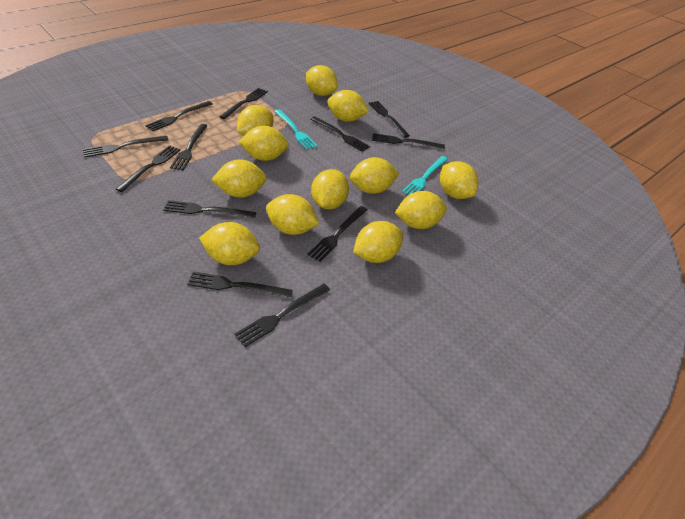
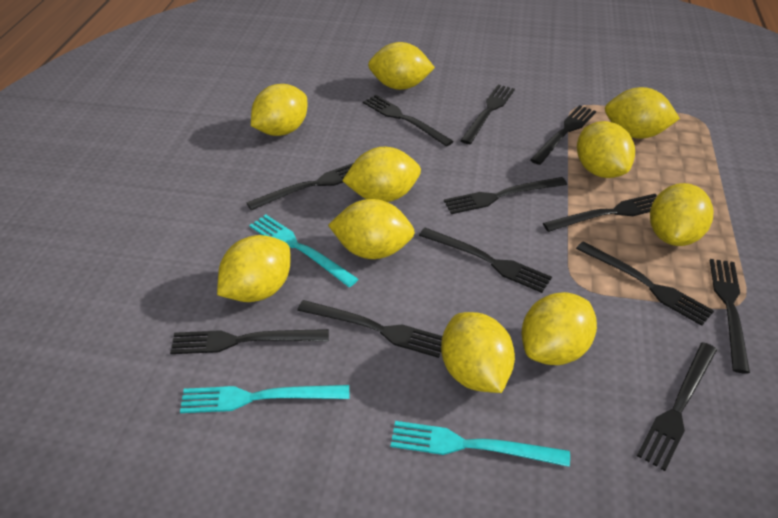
turquoise fork: 2 -> 3
yellow lemon: 12 -> 10

